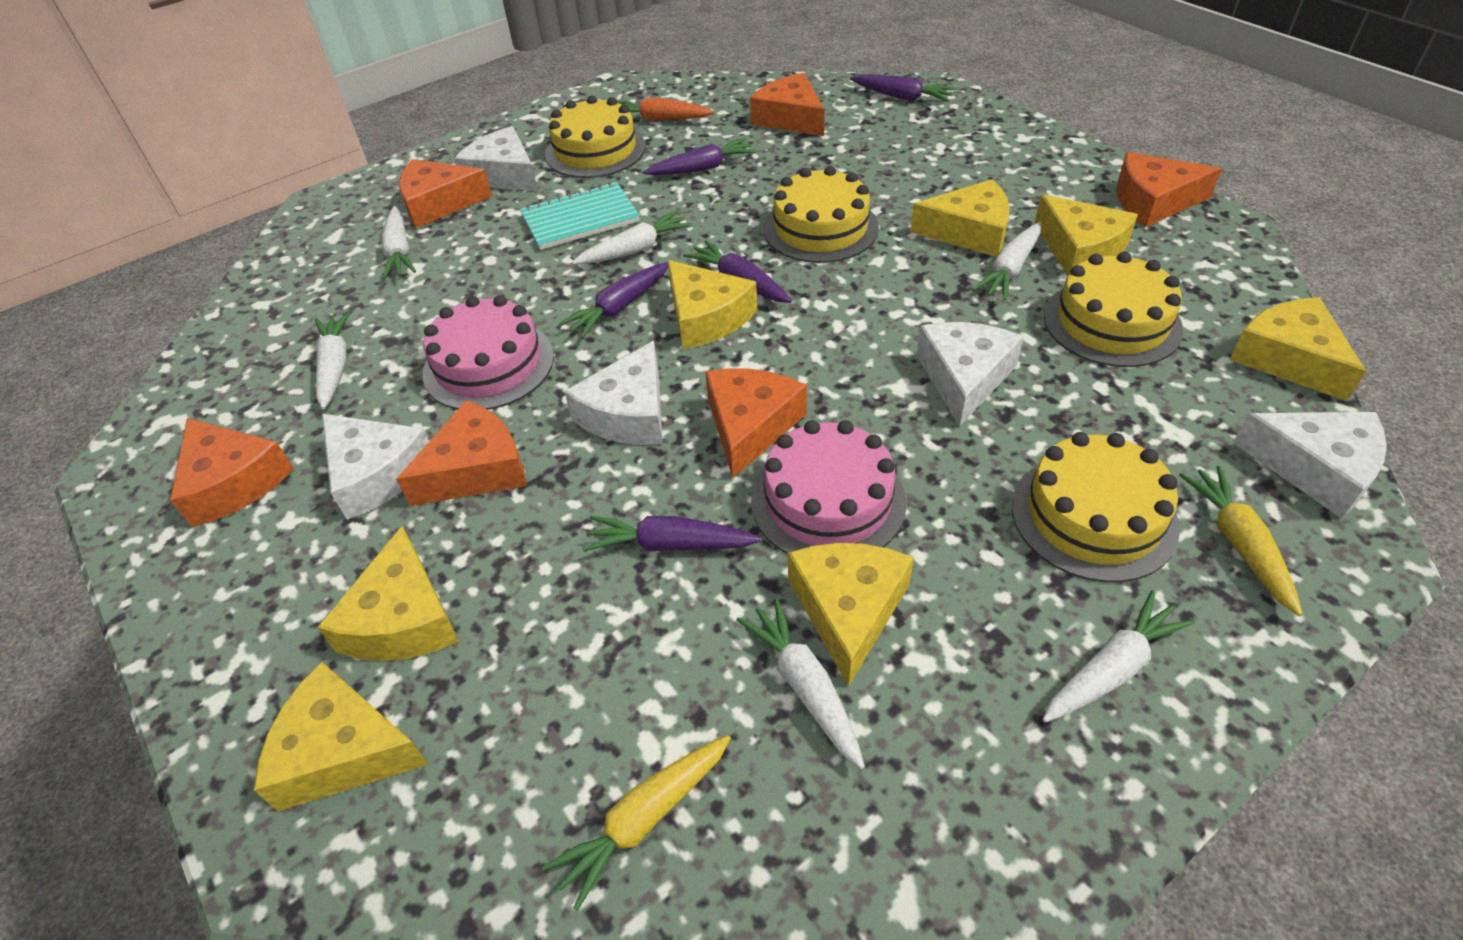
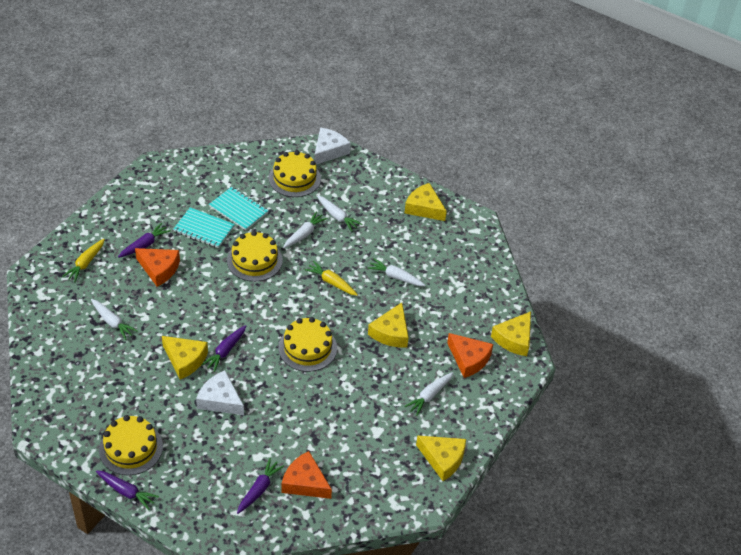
orange carrot: 1 -> 0
orange cheese: 6 -> 3
pink cake: 2 -> 0
purple carrot: 5 -> 4
turquoise notebook: 1 -> 2
white carrot: 6 -> 5
white cheese: 5 -> 2
yellow cheese: 7 -> 5

